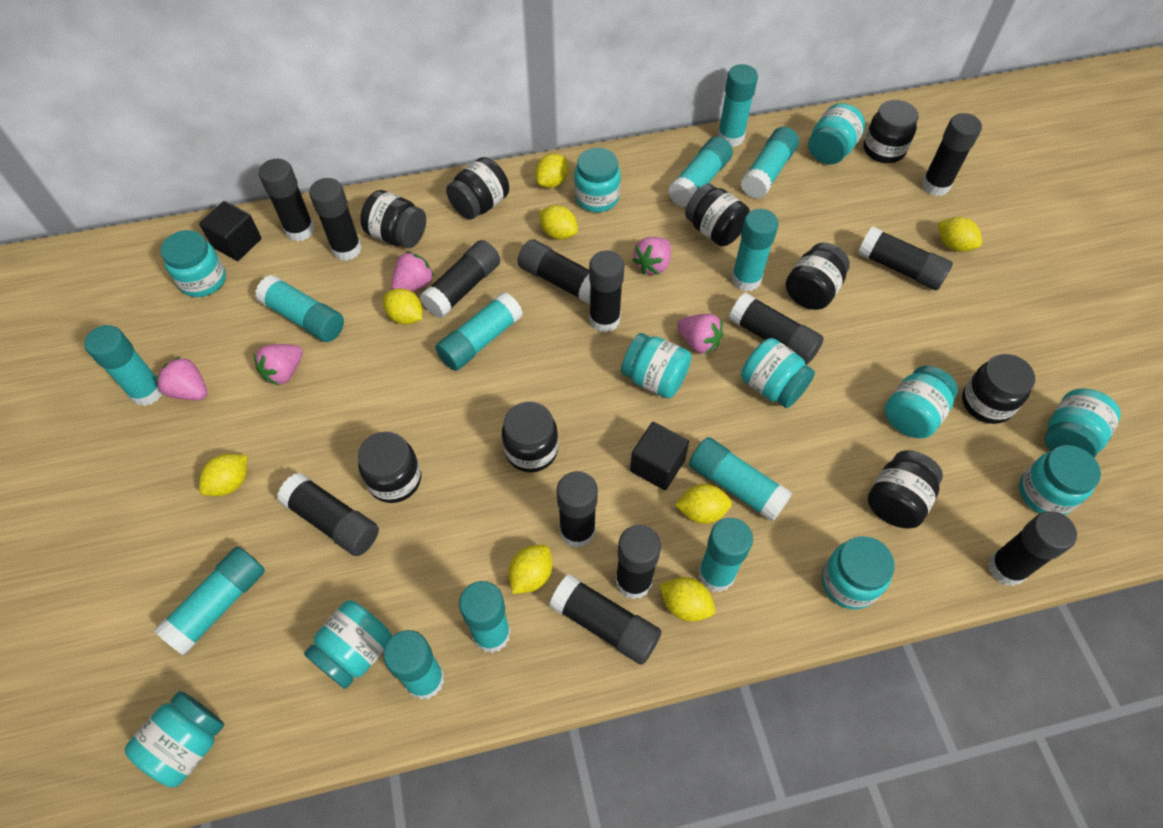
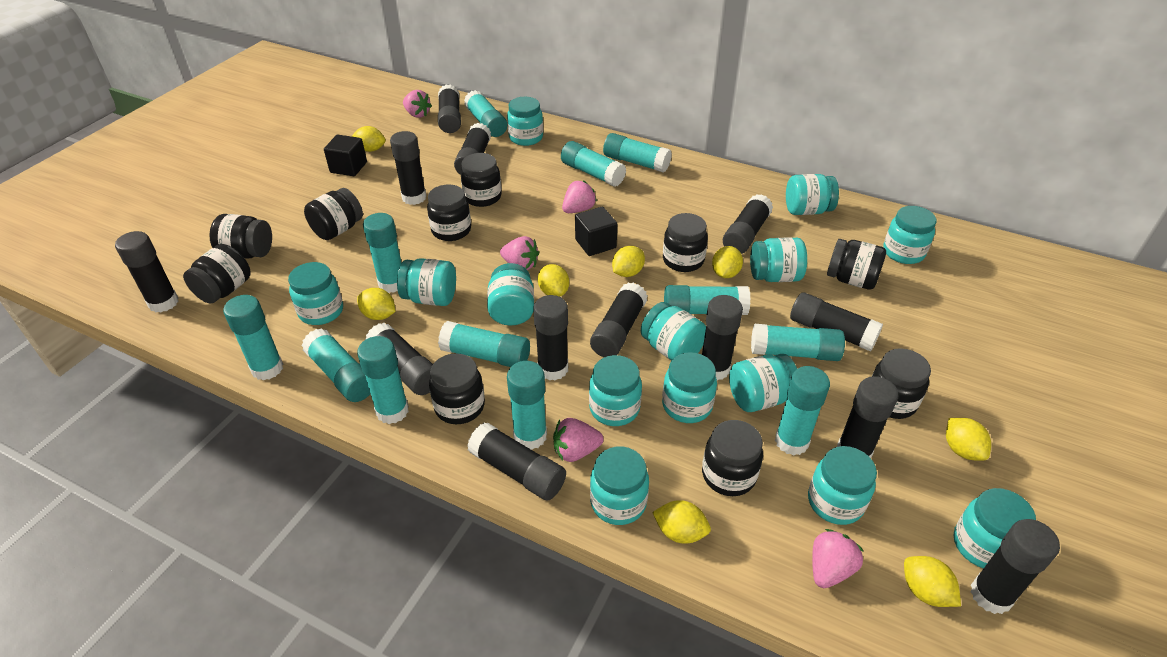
black jar: 9 -> 10
turquoise jar: 11 -> 14

